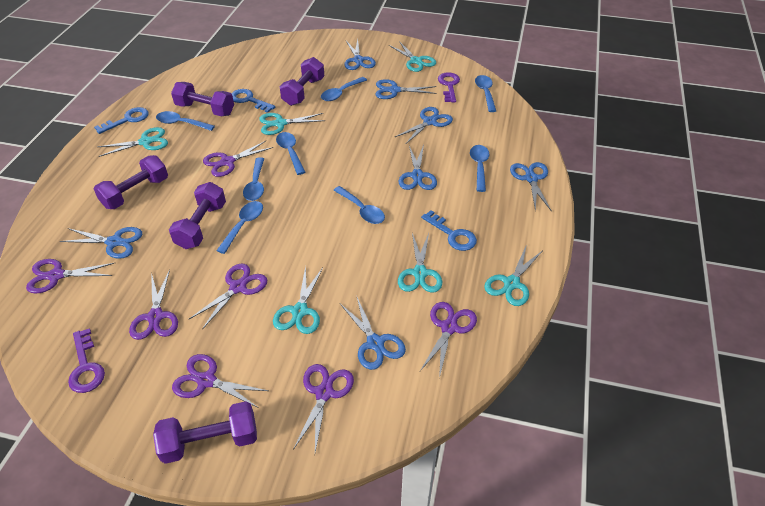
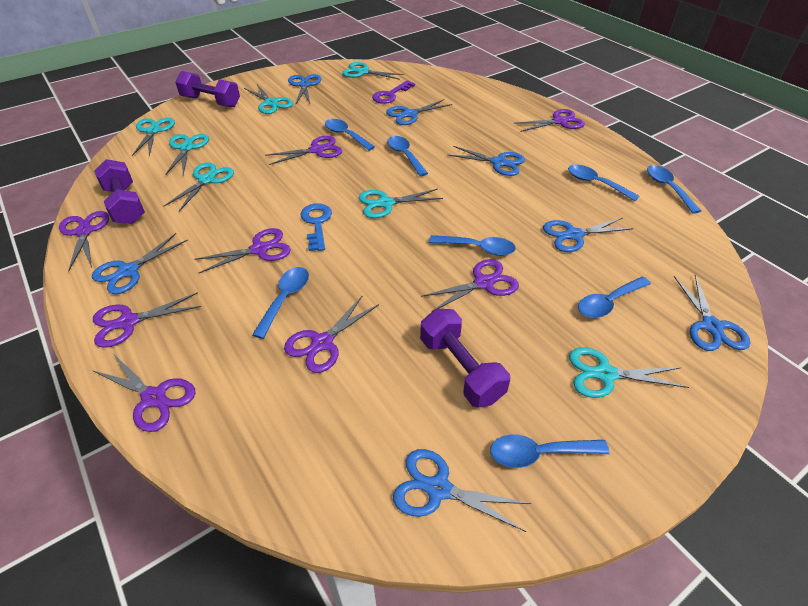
blue key: 3 -> 1
purple dumbbell: 5 -> 3
purple key: 2 -> 1
purple scissors: 7 -> 8
turquoise scissors: 6 -> 7

